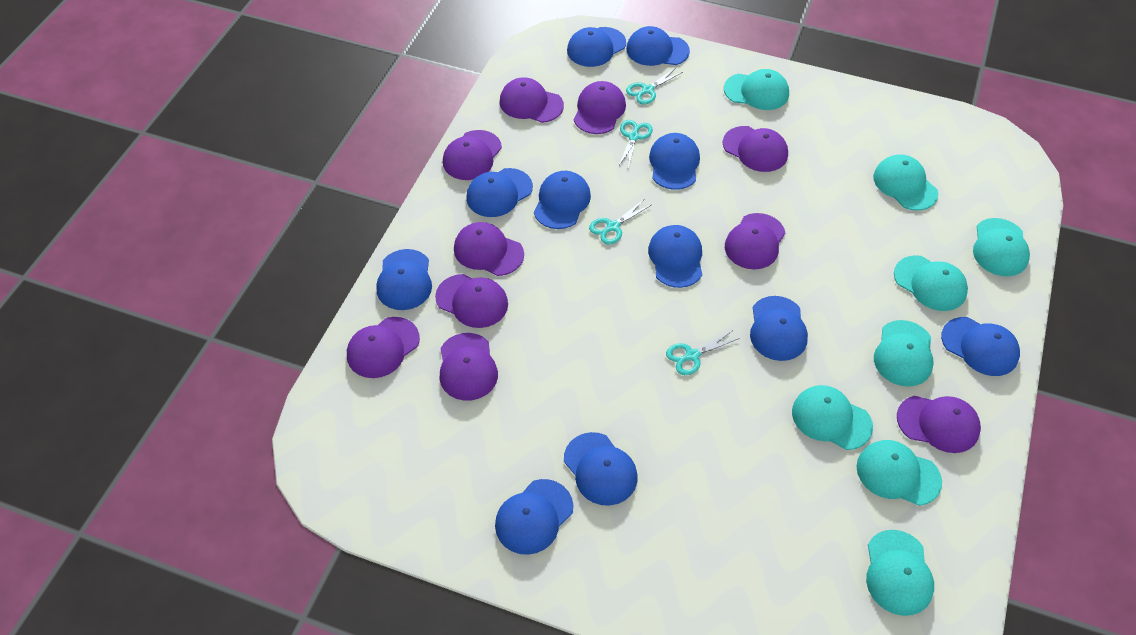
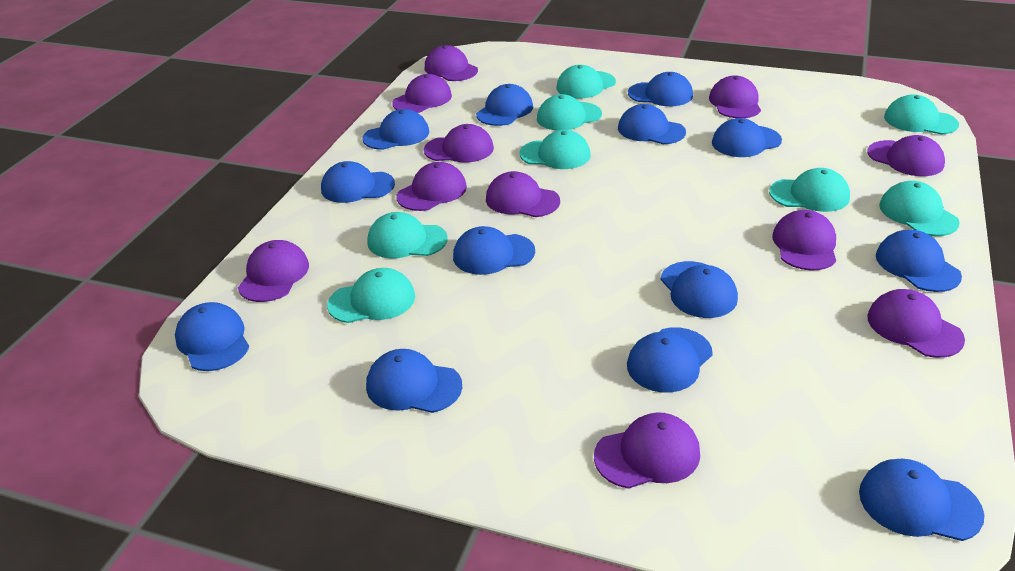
blue cap: 11 -> 13
purple cap: 10 -> 11
turquoise scissors: 4 -> 0

